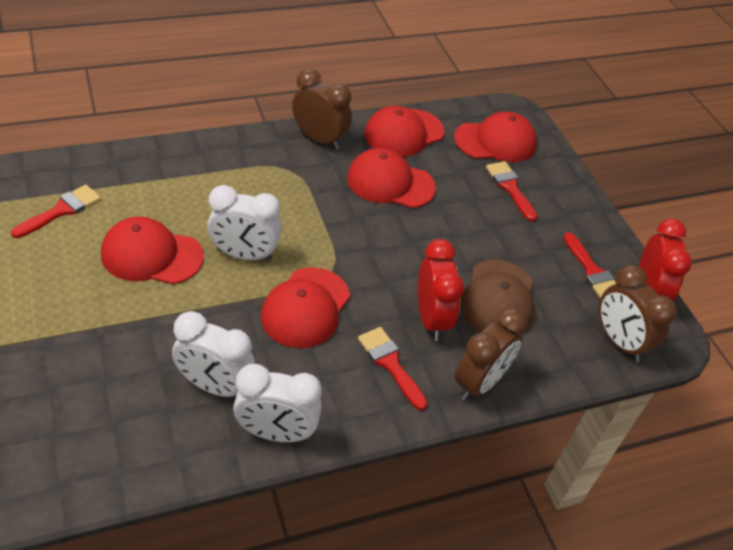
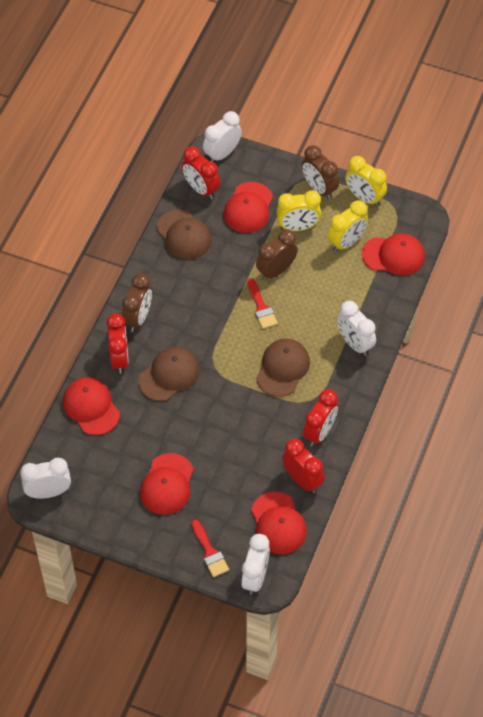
brown cap: 1 -> 3
red brush: 4 -> 2
red clock: 2 -> 4
white clock: 3 -> 4
yellow clock: 0 -> 3

